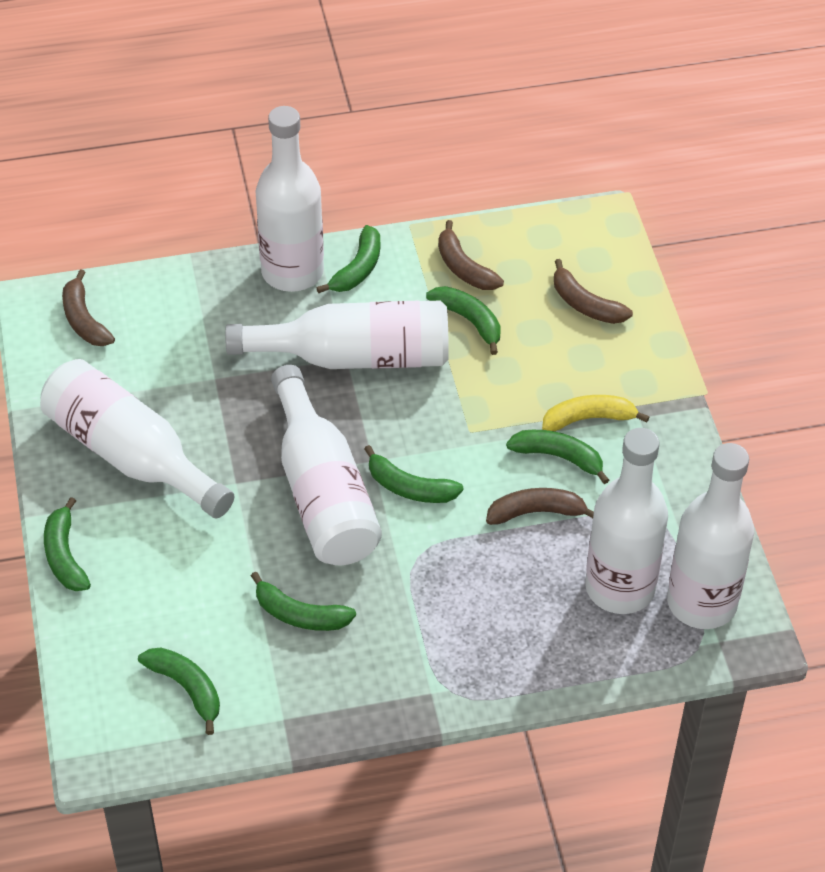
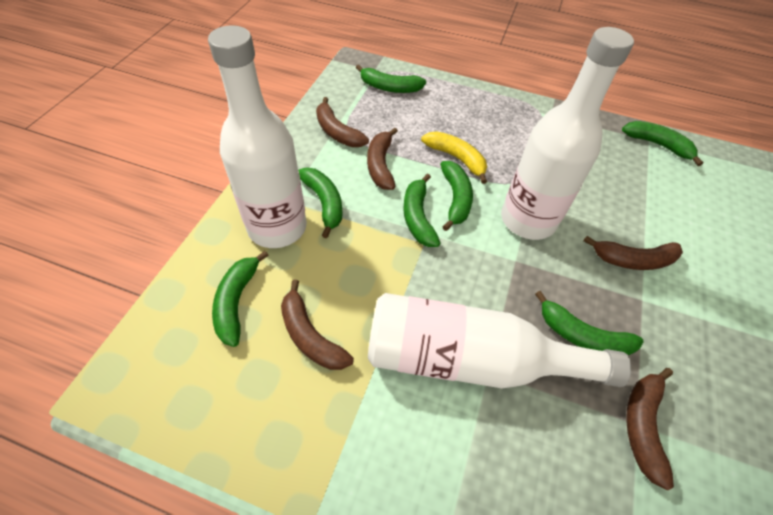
brown banana: 4 -> 5
white bottle: 6 -> 3

